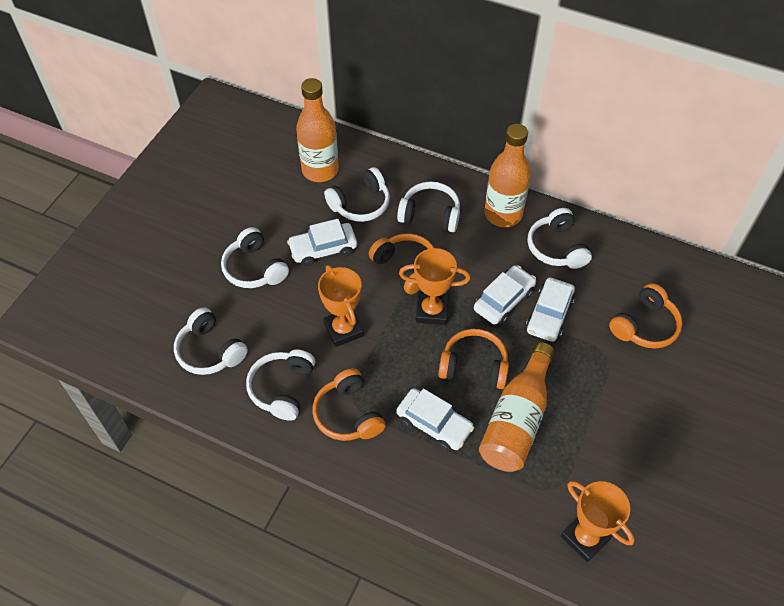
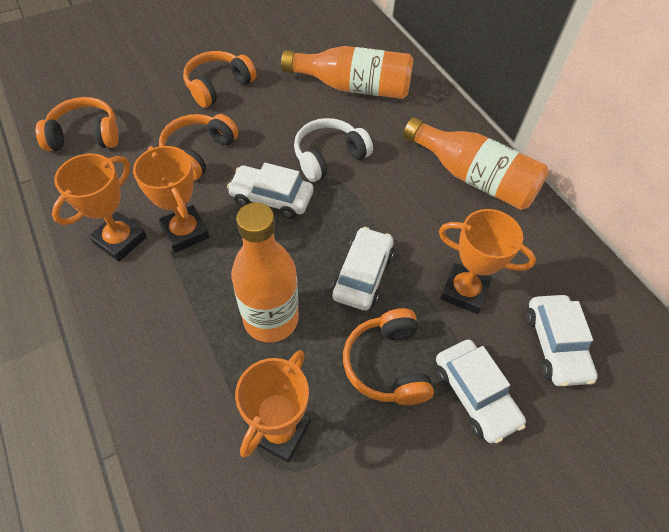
orange trophy: 3 -> 4
white headphones: 6 -> 1

